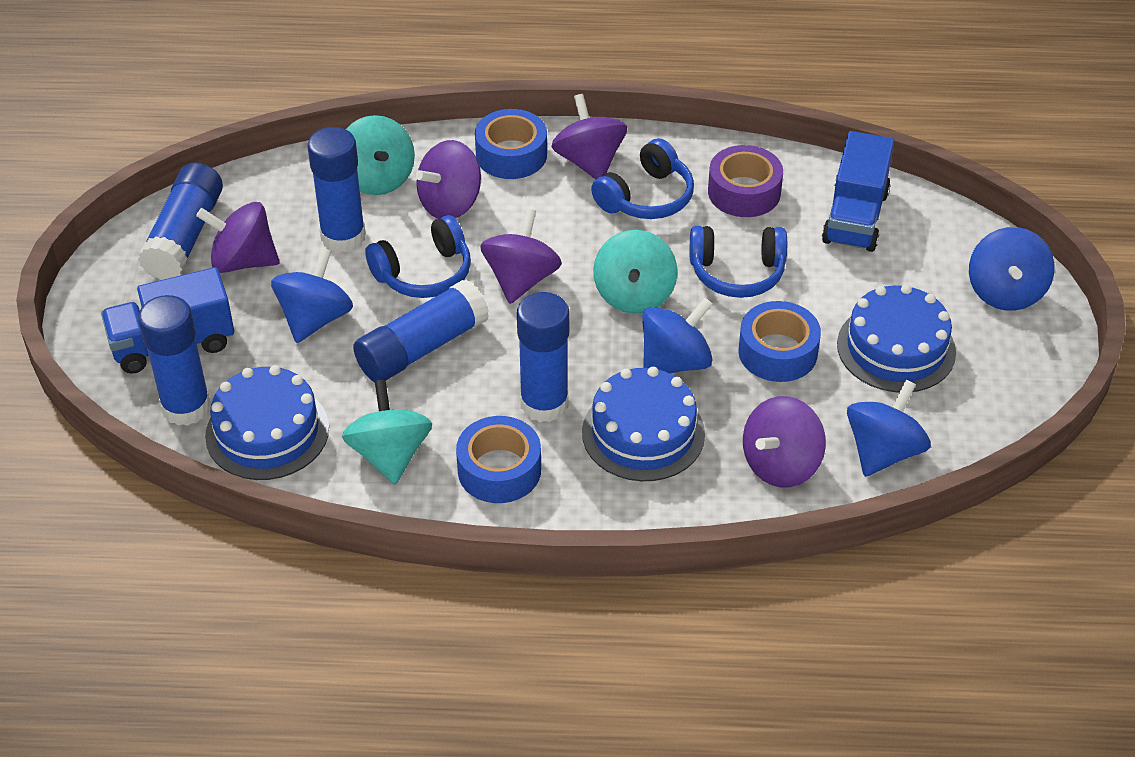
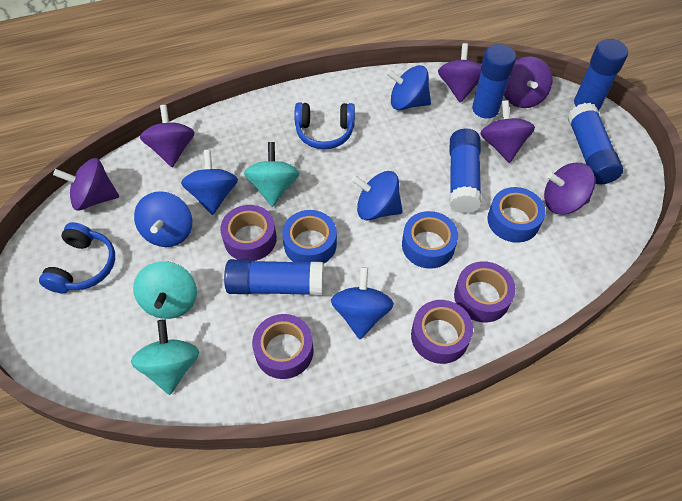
blue cake: 3 -> 0
blue headphones: 3 -> 2
blue spinning top: 4 -> 5
blue truck: 2 -> 0
purple spinning top: 5 -> 6
purple tape: 1 -> 4

